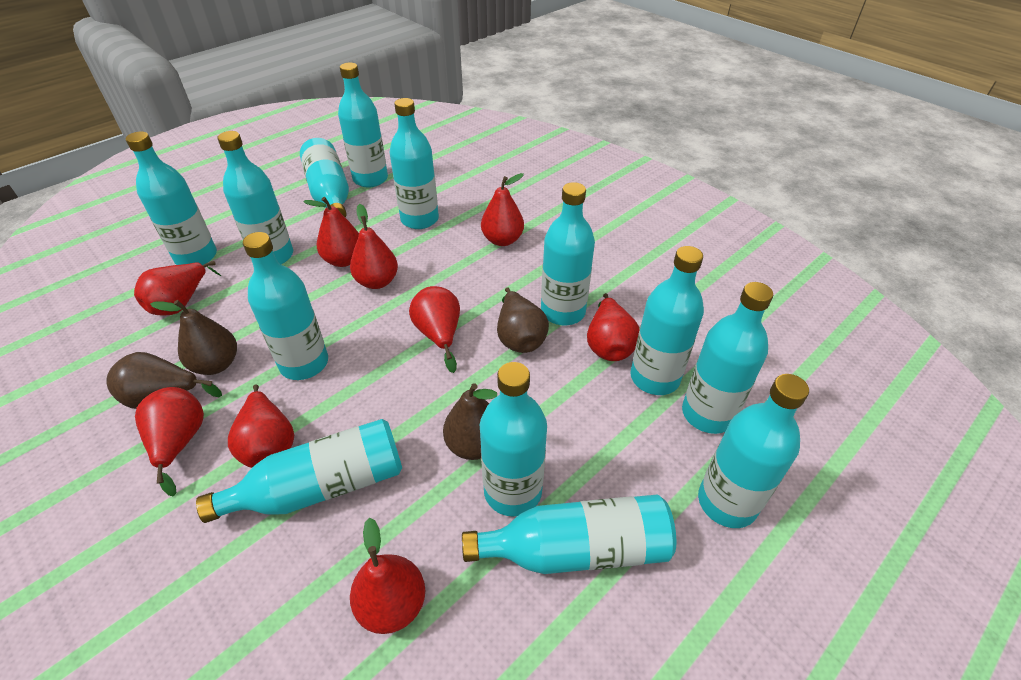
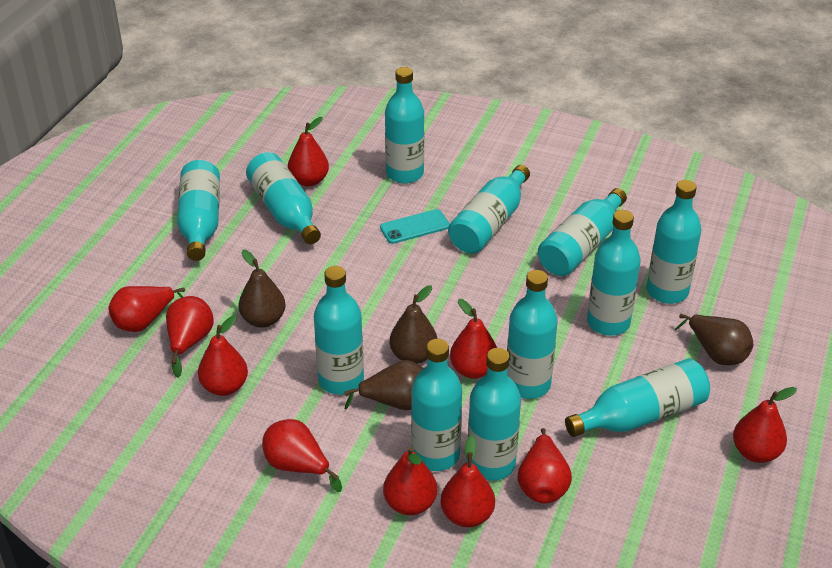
red pear: 9 -> 10
turquoise bottle: 13 -> 12
turquoise phone: 0 -> 1

